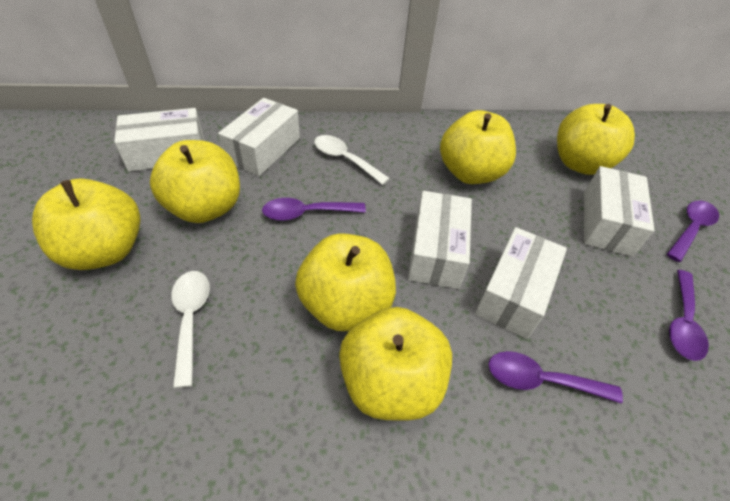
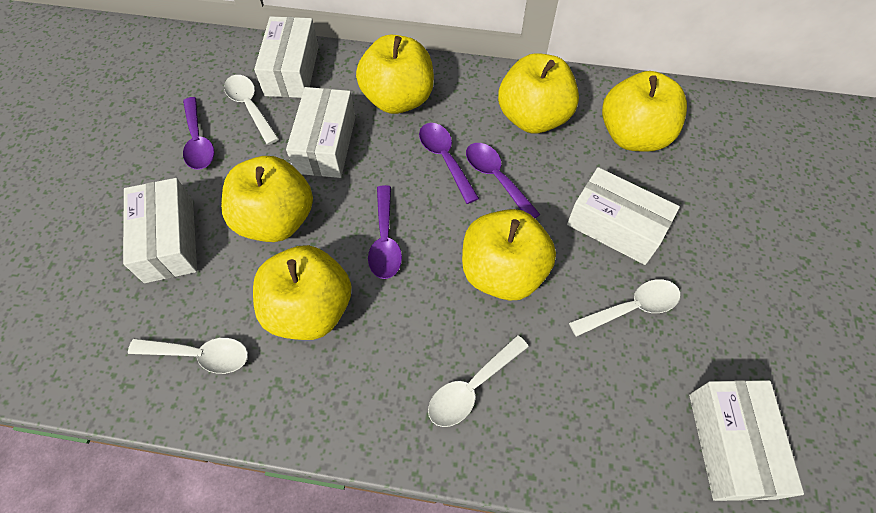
white spoon: 2 -> 4

